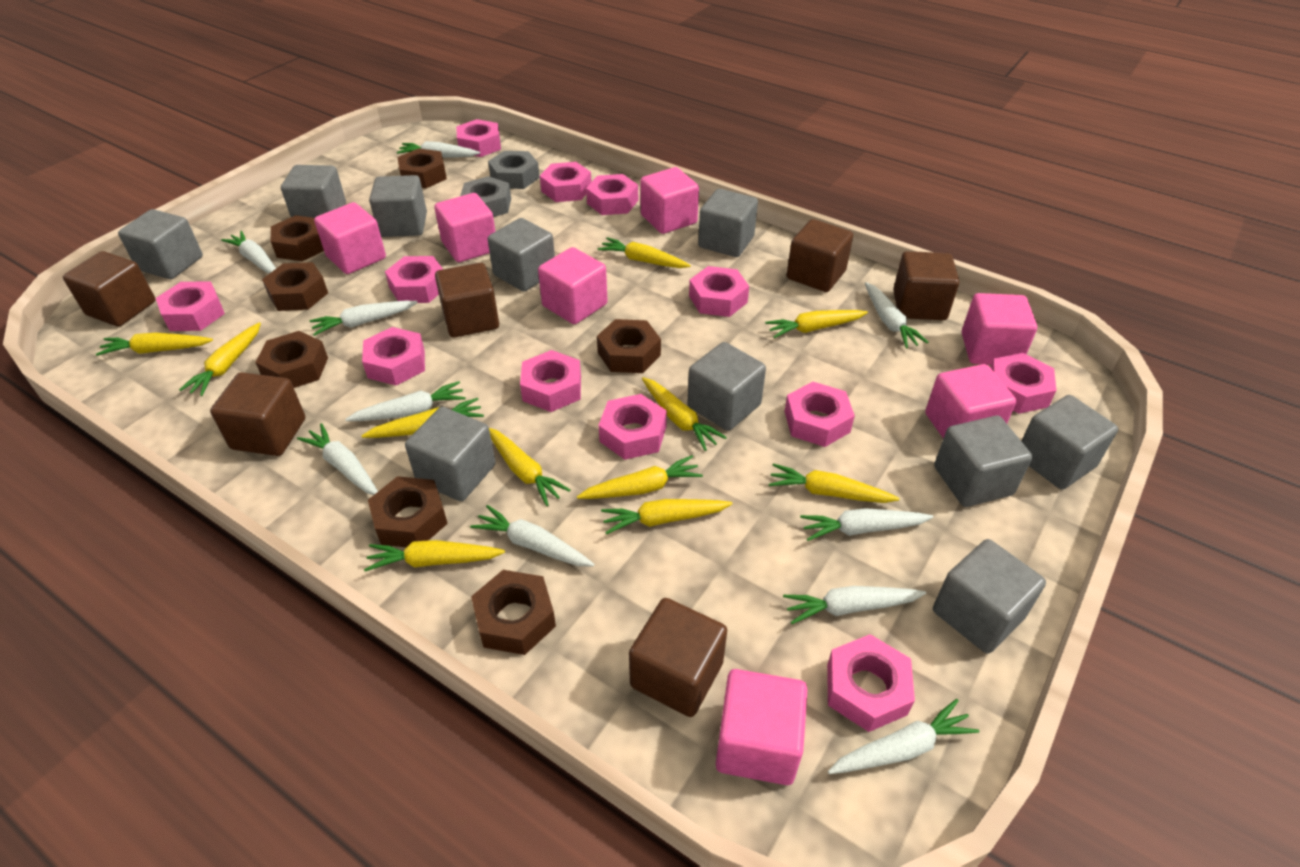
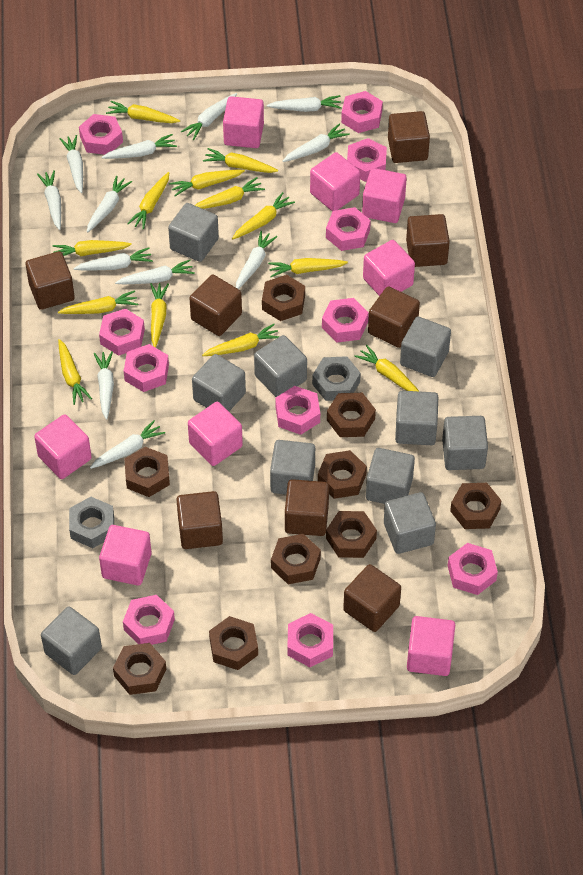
brown cube: 6 -> 8
brown nut: 7 -> 9
pink cube: 7 -> 8
pink nut: 12 -> 11
white carrot: 10 -> 12
yellow carrot: 11 -> 13

